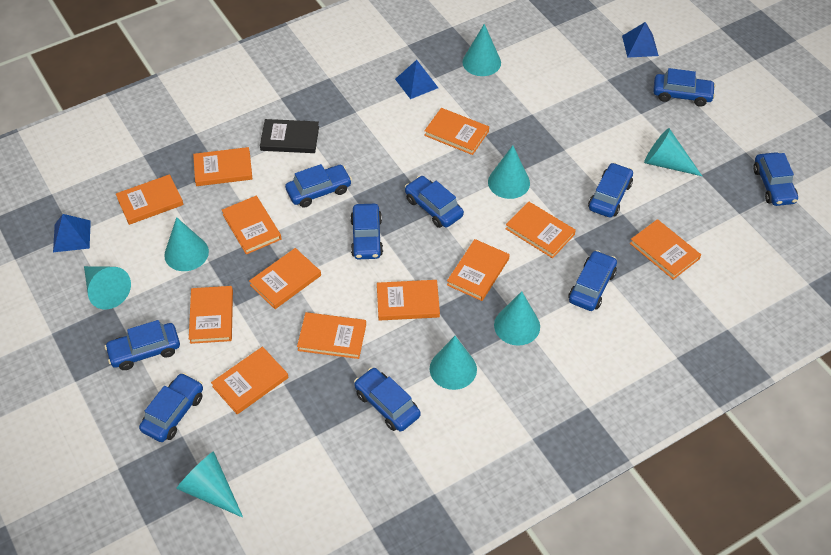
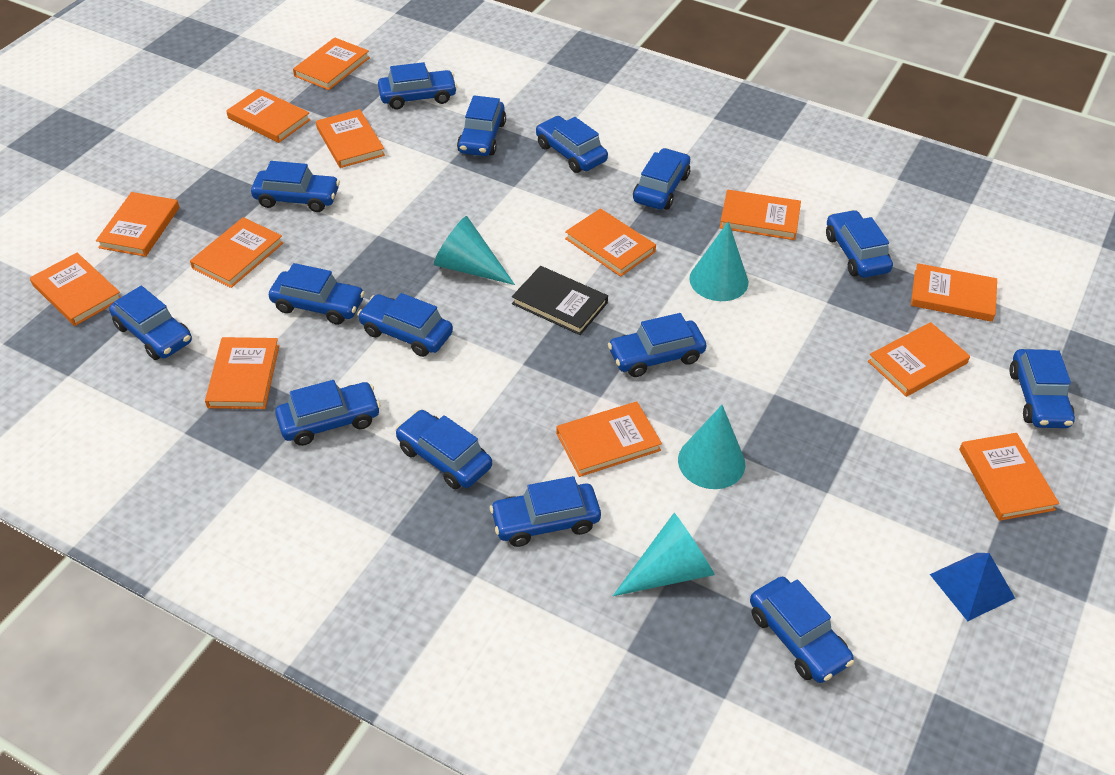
blue car: 10 -> 15
blue pyramid: 3 -> 1
orange book: 12 -> 13
turquoise cone: 8 -> 4

